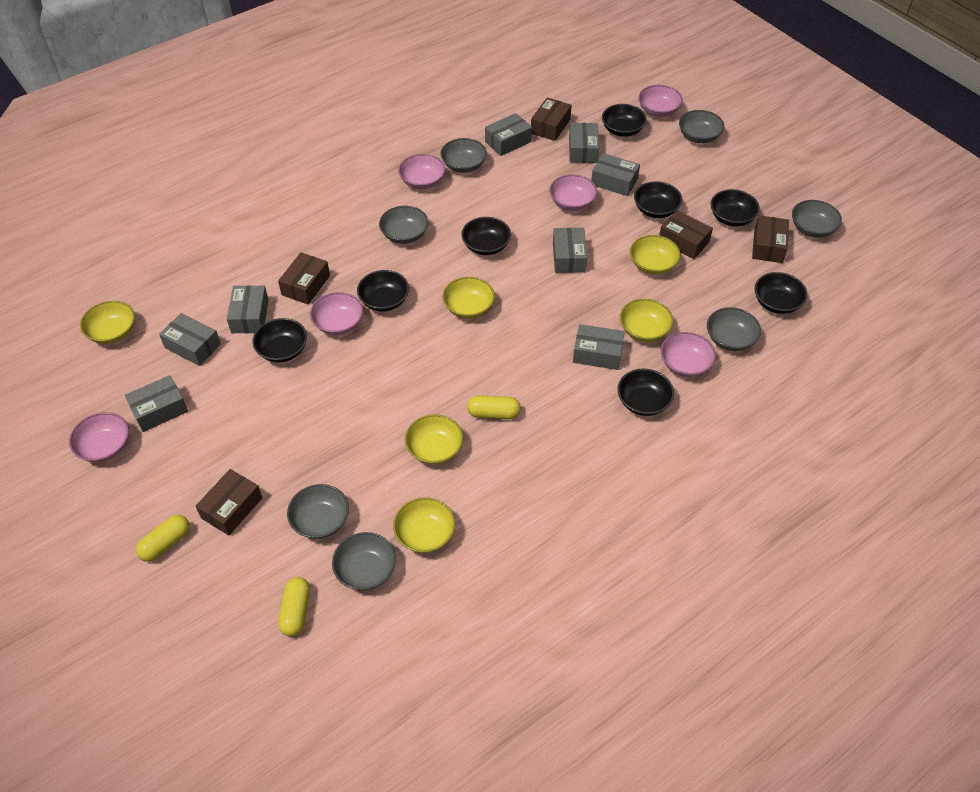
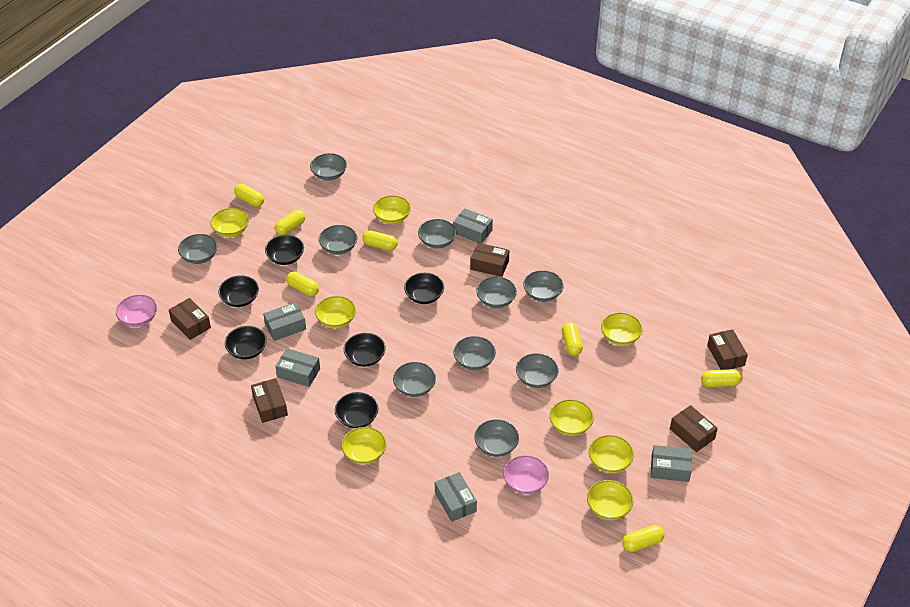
black bowl: 8 -> 6
grey bowl: 7 -> 10
grey box: 8 -> 5
pink bowl: 6 -> 2
yellow bowl: 6 -> 8
yellow capsule: 3 -> 7

